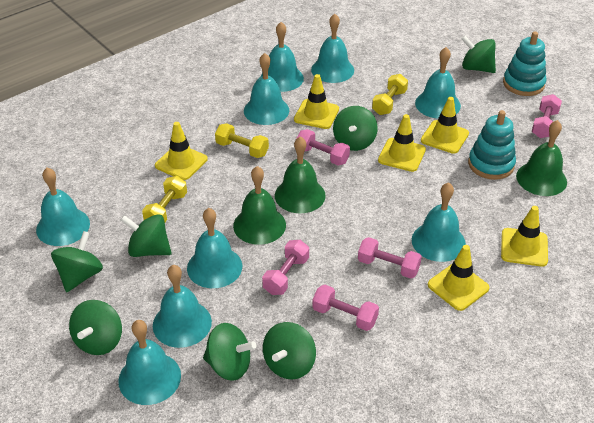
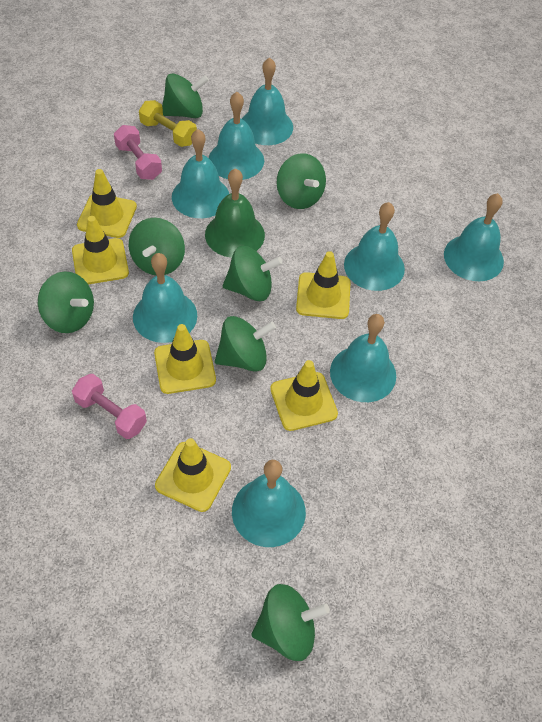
green bell: 3 -> 1
pink dumbbell: 5 -> 2
turquoise bell: 9 -> 8
turquoise stacking toy: 2 -> 0
yellow dumbbell: 3 -> 1

